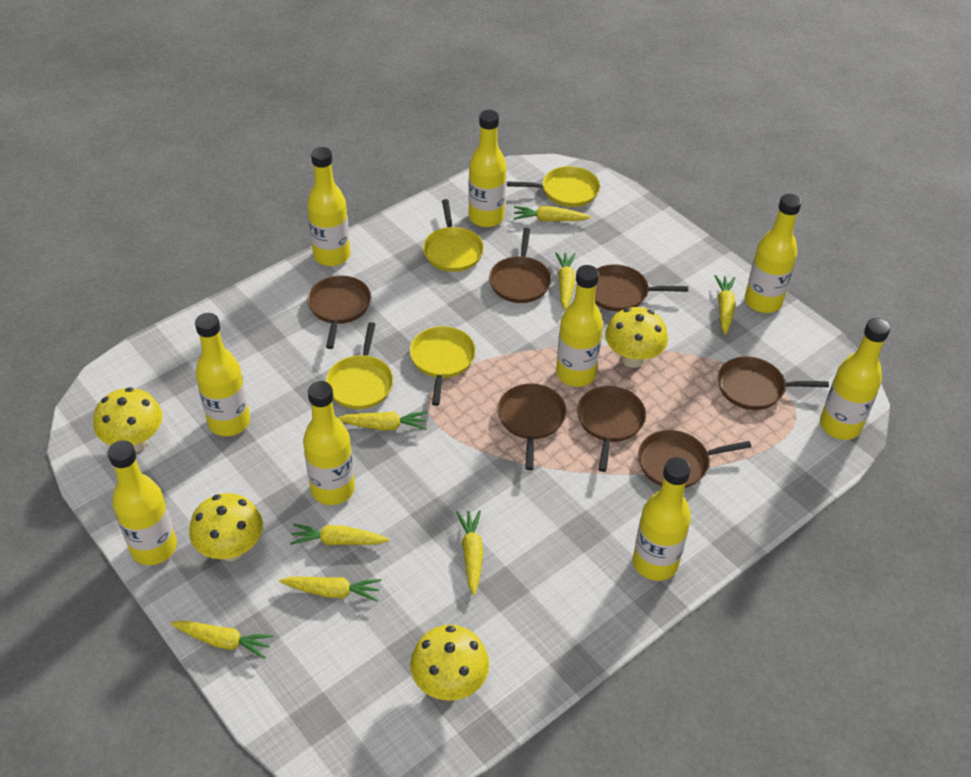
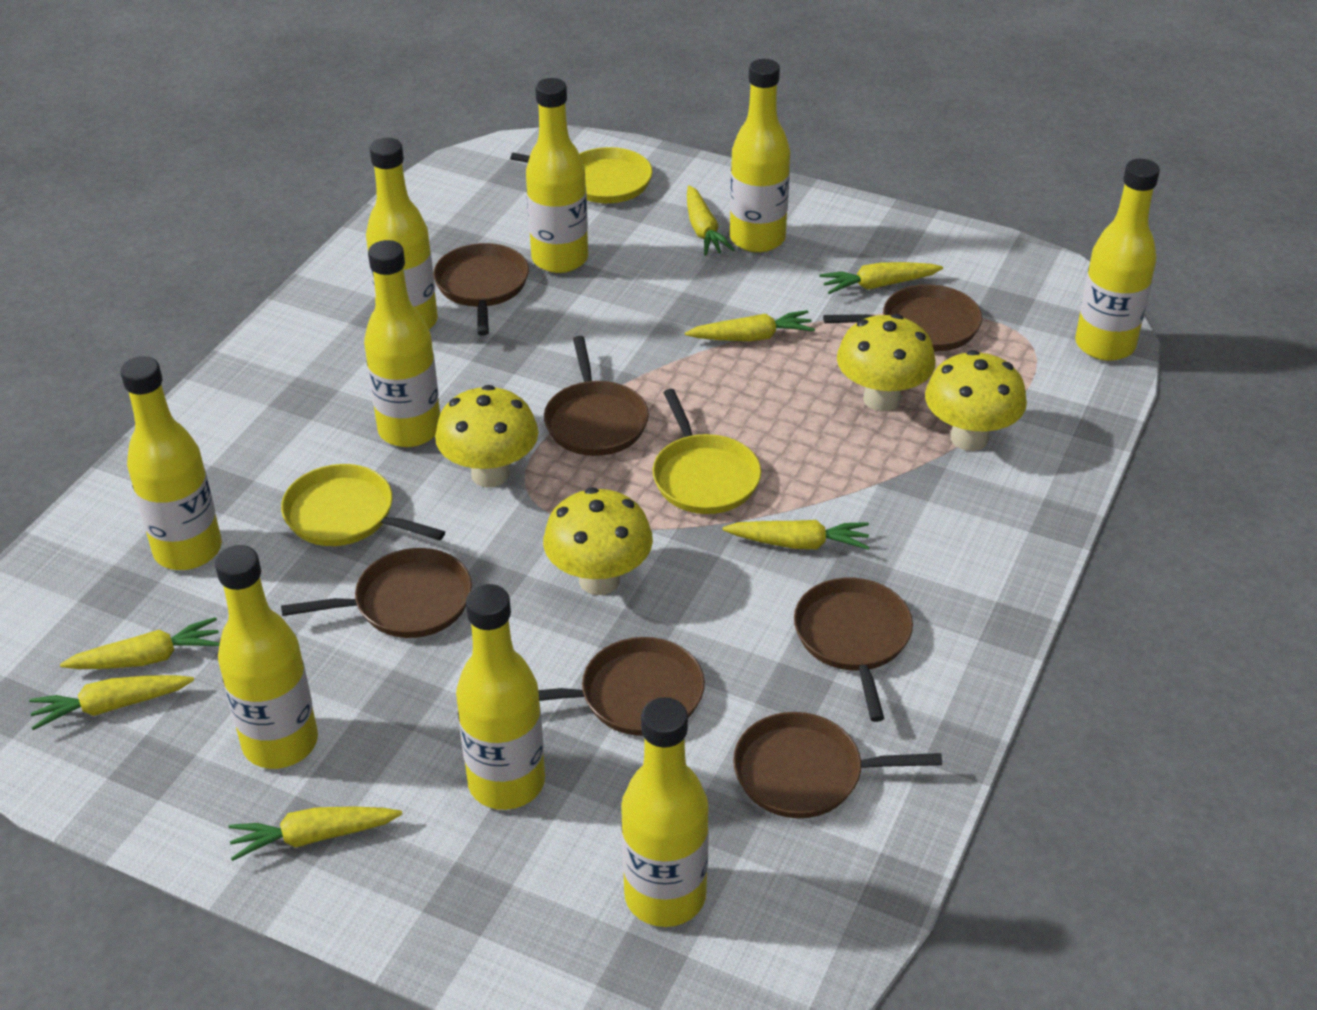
yellow carrot: 8 -> 7
yellow pan: 4 -> 3

